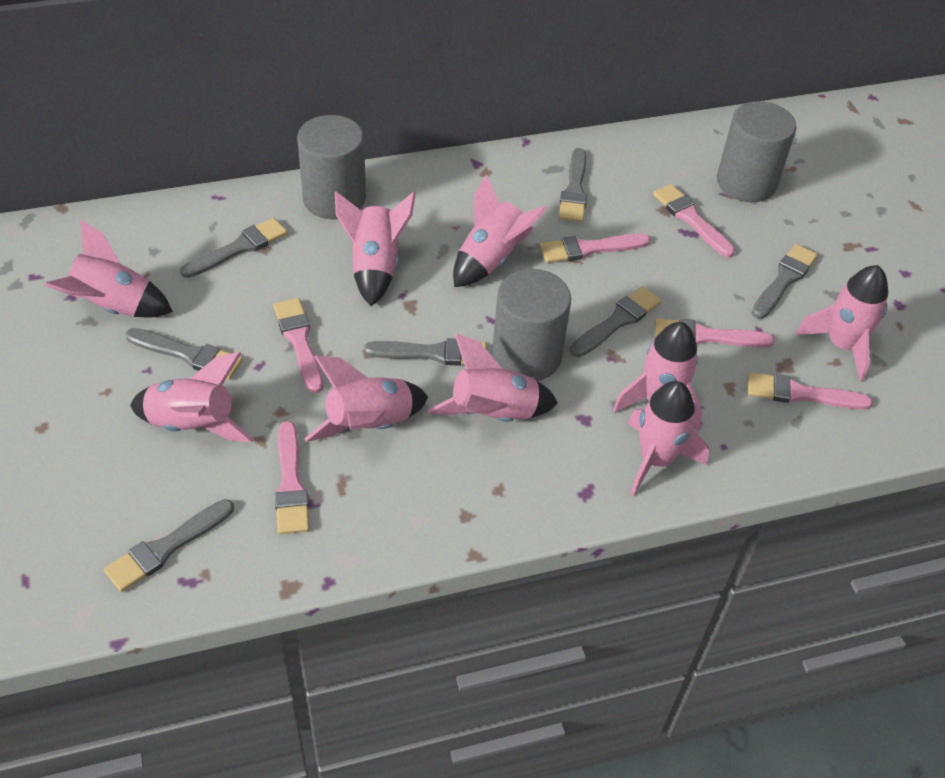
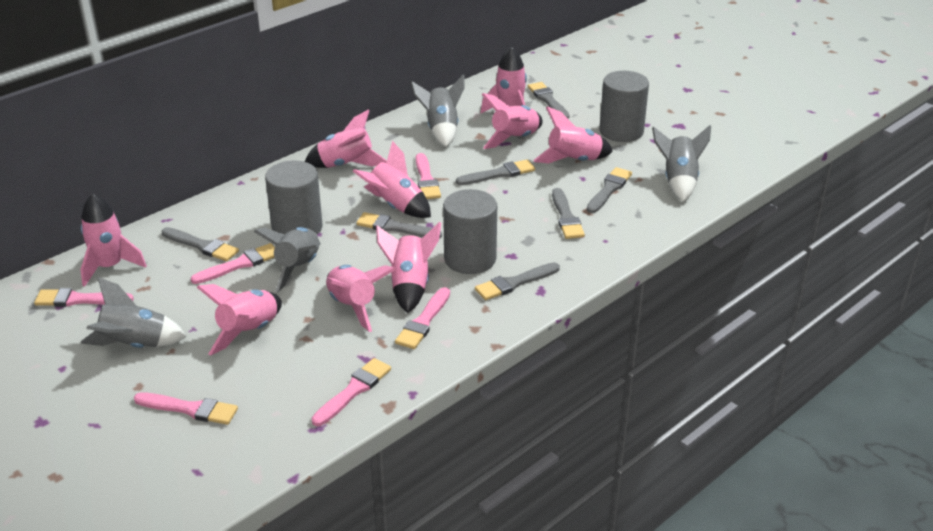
grey rocket: 0 -> 4

